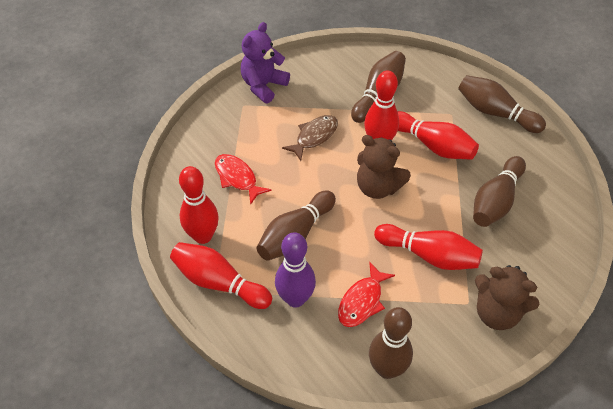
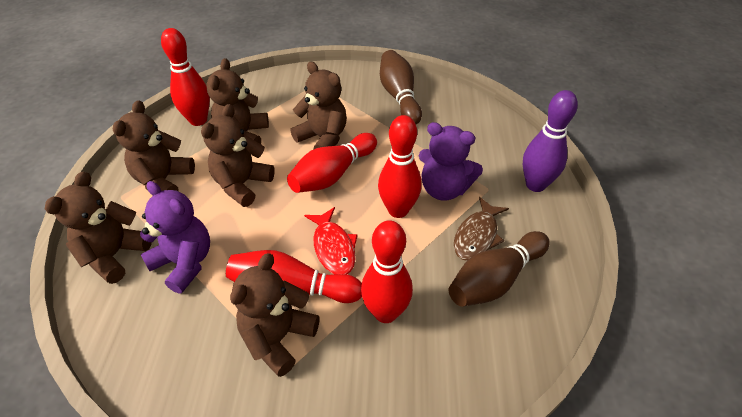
brown bowling pin: 5 -> 2
brown teddy bear: 2 -> 6
purple teddy bear: 1 -> 2
red fish: 2 -> 1

